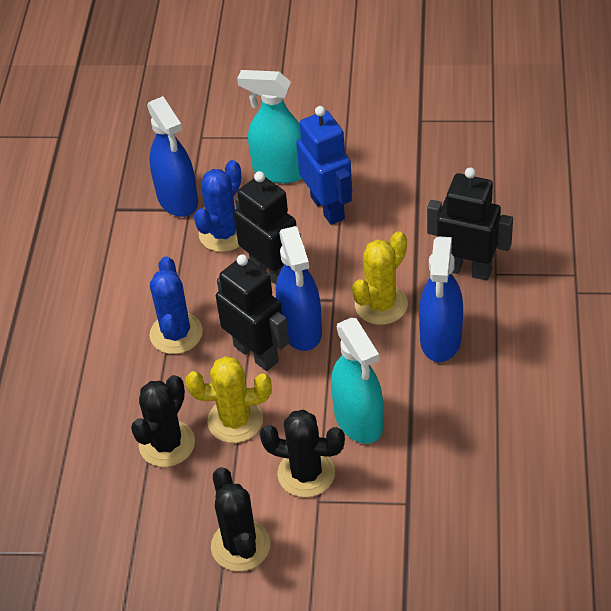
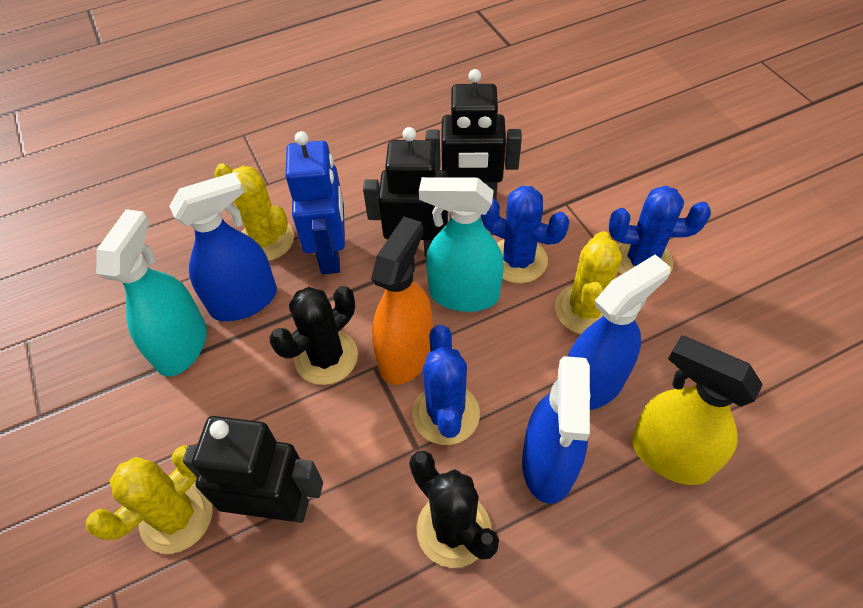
black cactus: 3 -> 2
blue cactus: 2 -> 3
orange spray bottle: 0 -> 1
yellow cactus: 2 -> 3
yellow spray bottle: 0 -> 1

